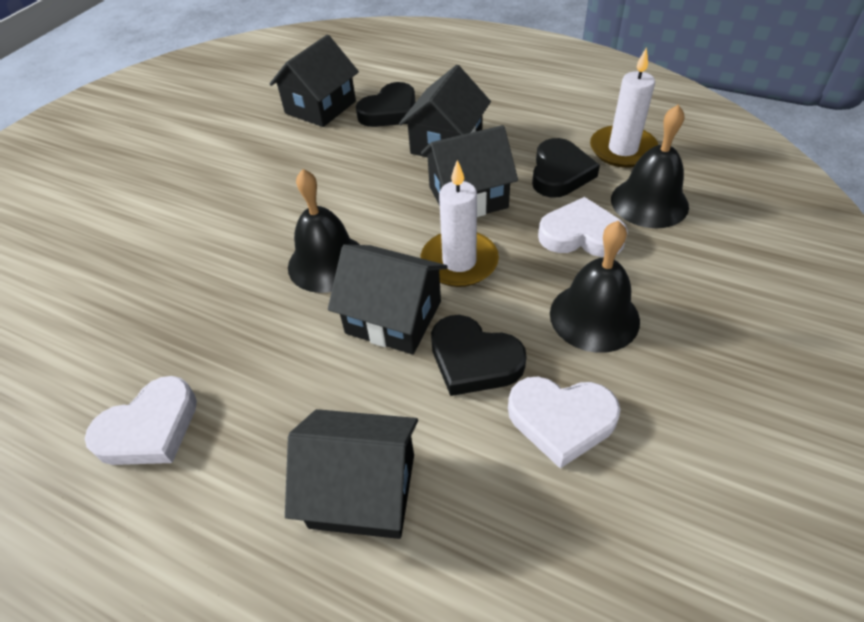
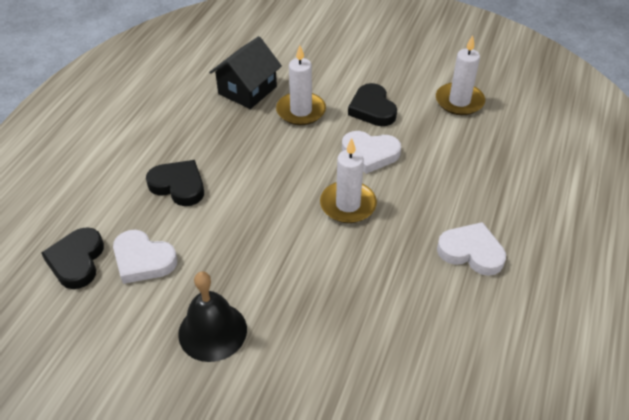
black bell: 3 -> 1
black house: 5 -> 1
white candle: 2 -> 3

